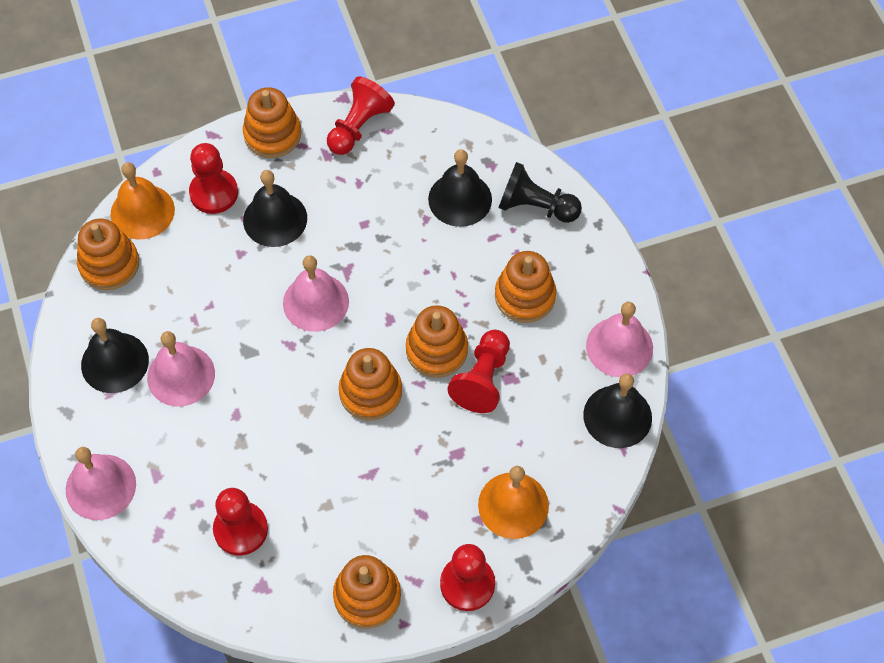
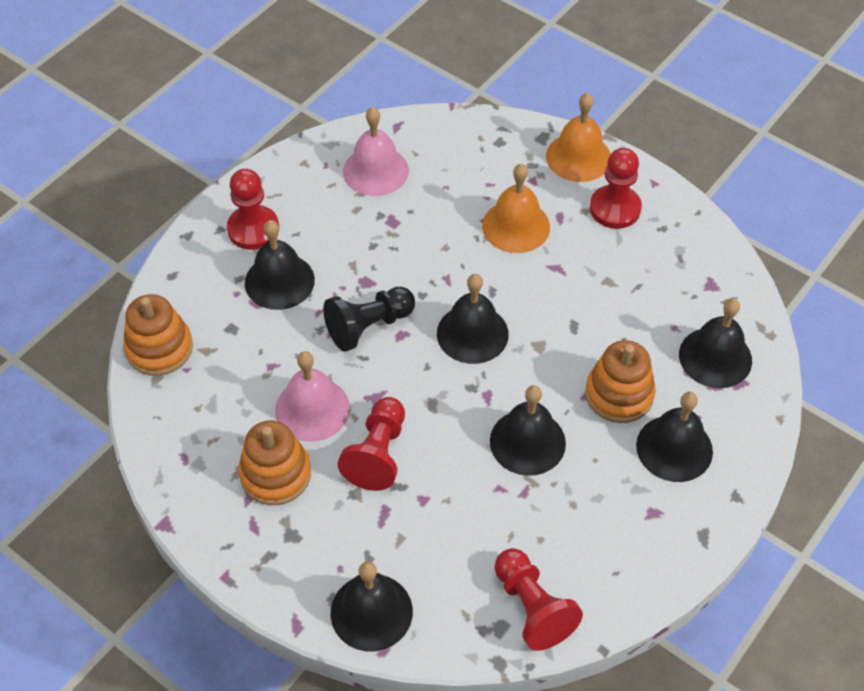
black bell: 4 -> 6
orange stacking toy: 6 -> 3
pink bell: 4 -> 2
red pawn: 5 -> 4

